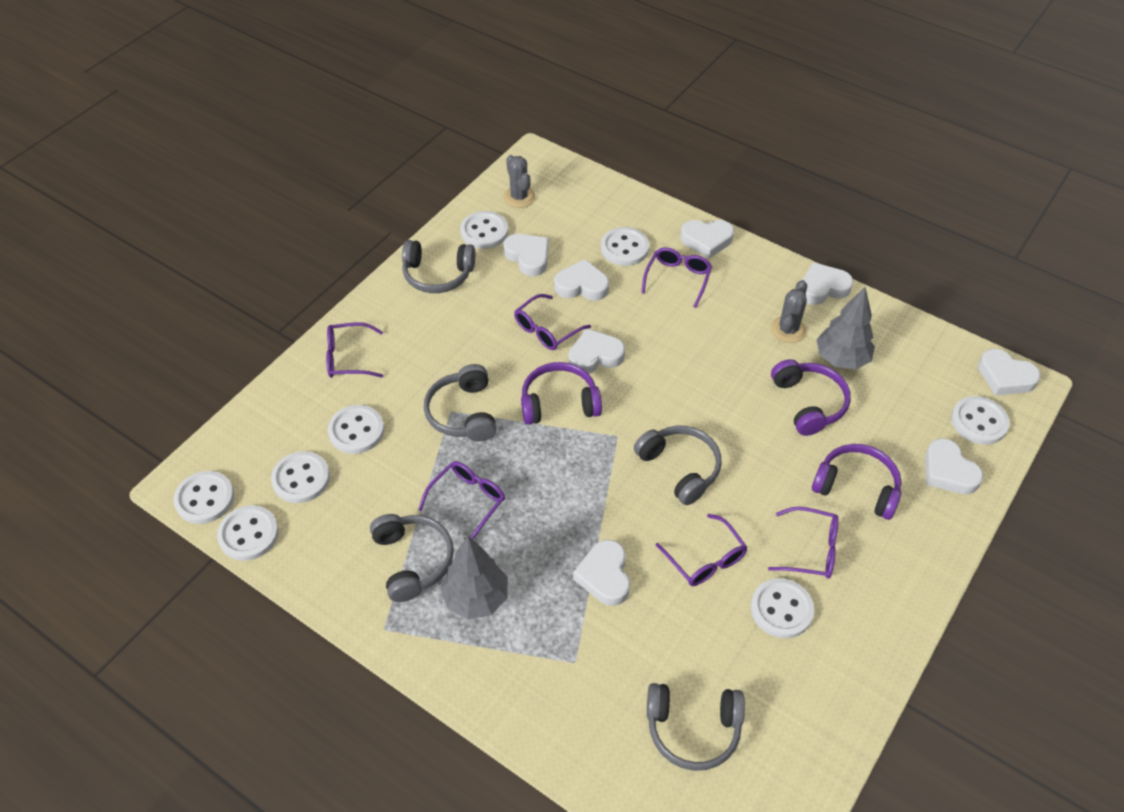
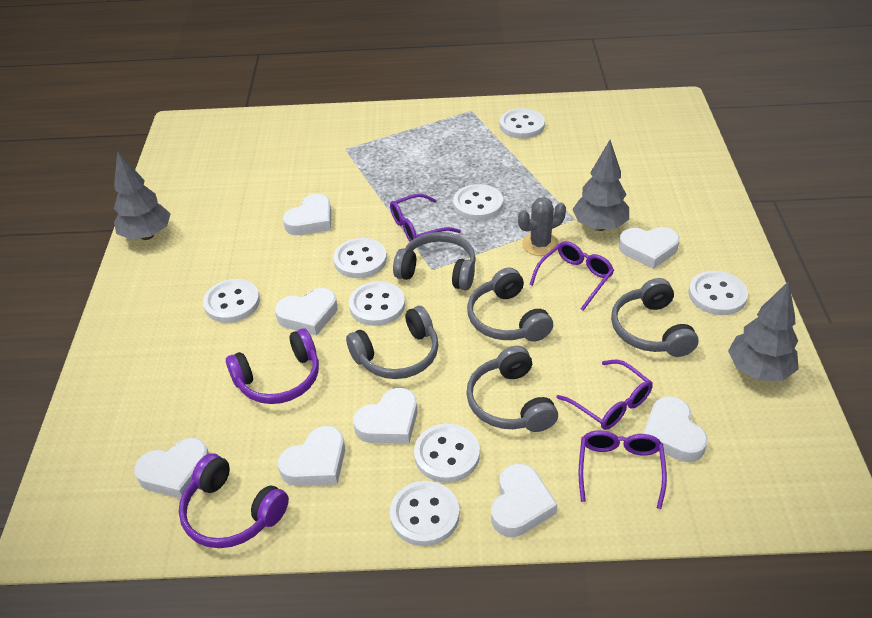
grey cactus: 2 -> 1
grey tree: 2 -> 3
purple glasses: 6 -> 4
purple headphones: 3 -> 2

